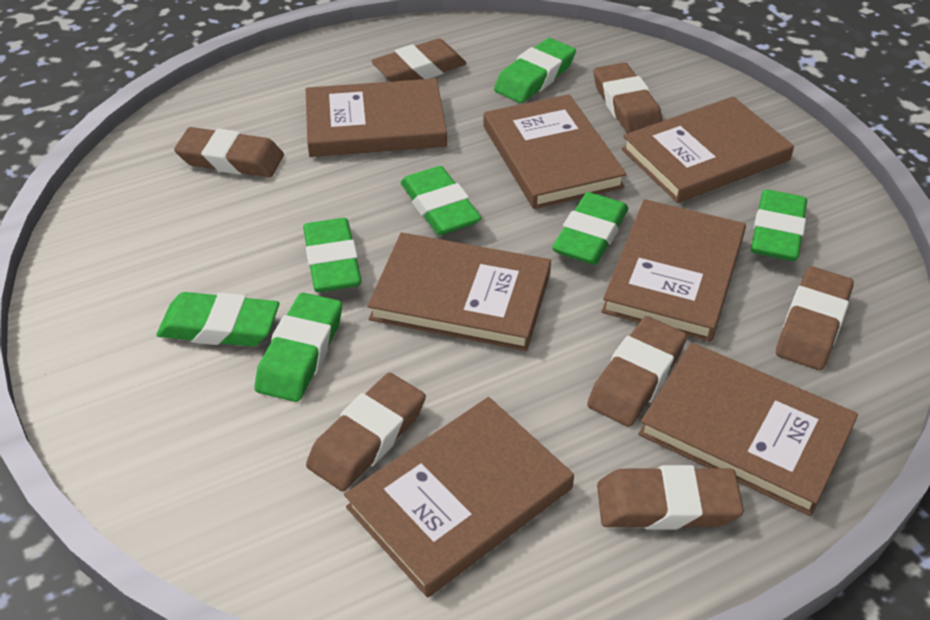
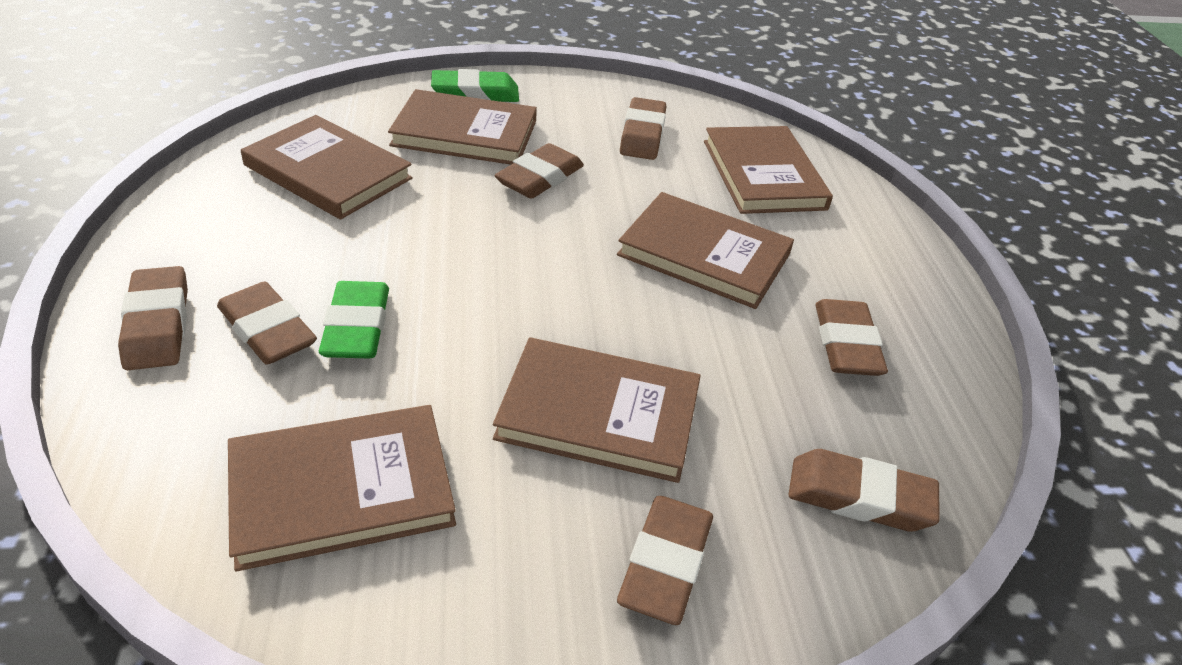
brown book: 7 -> 6
green eraser: 7 -> 2

